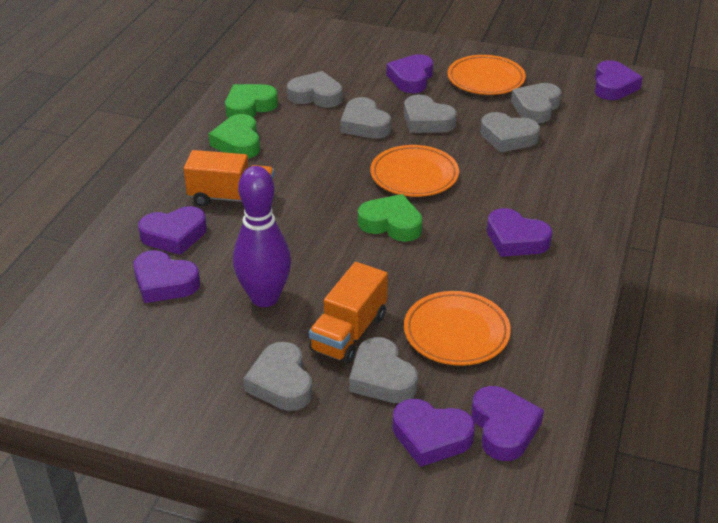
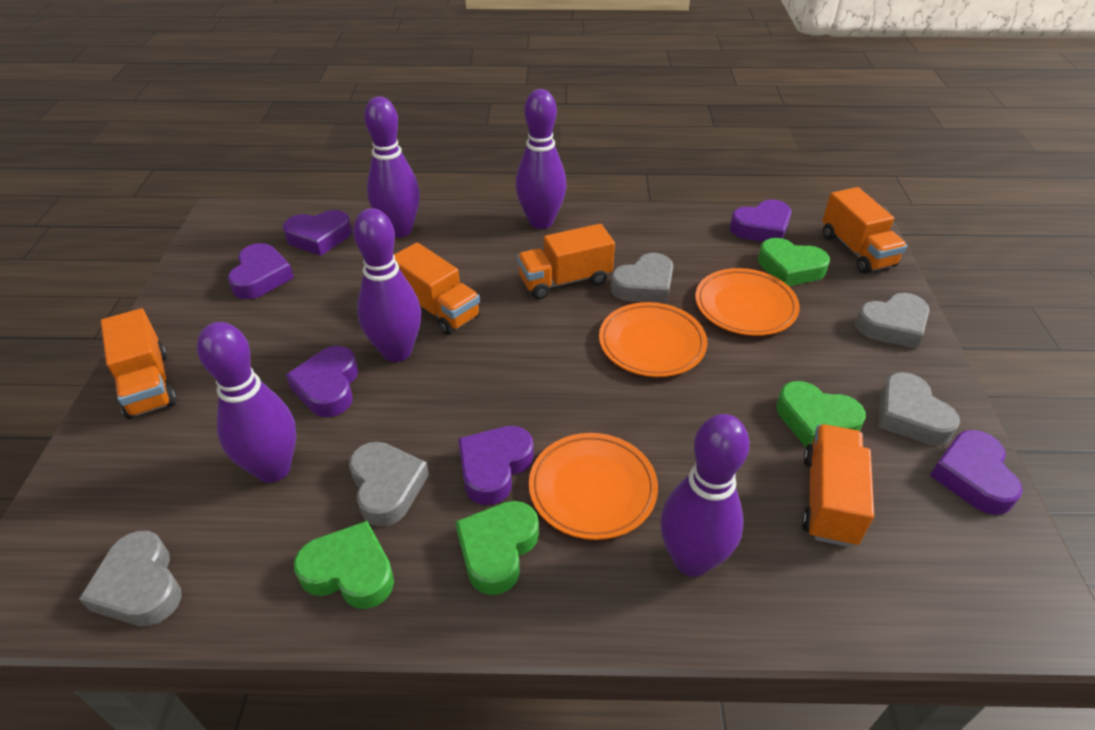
green heart: 3 -> 4
grey heart: 7 -> 5
orange truck: 2 -> 5
purple bowling pin: 1 -> 5
purple heart: 7 -> 6

